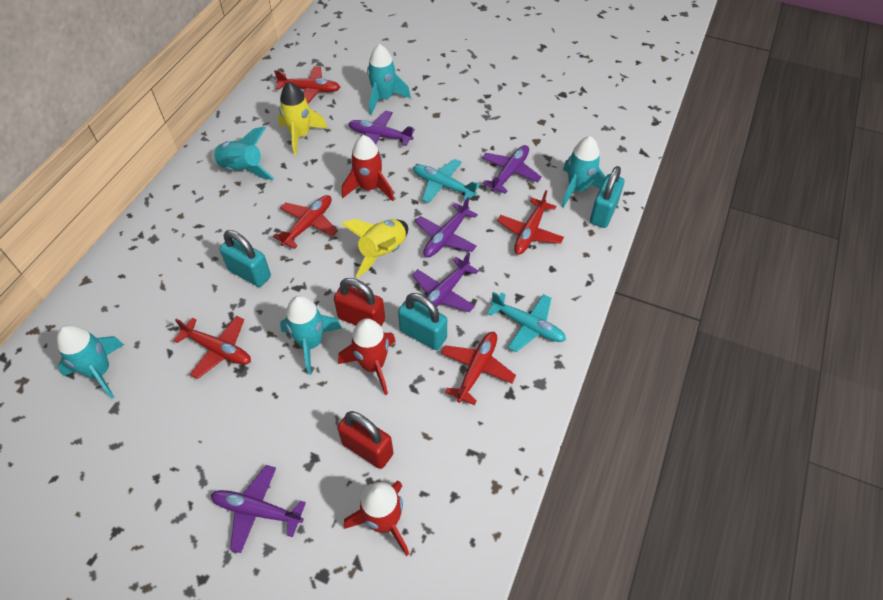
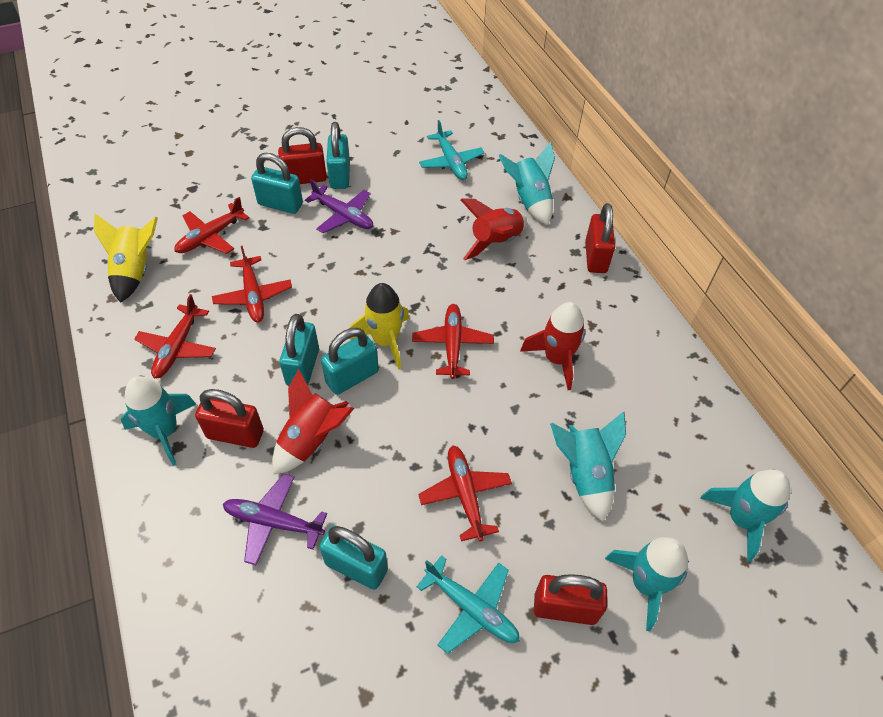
purple plane: 5 -> 2
red padlock: 2 -> 4
turquoise padlock: 3 -> 5

